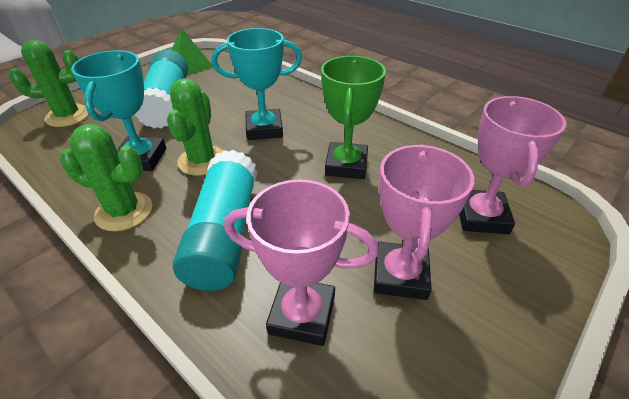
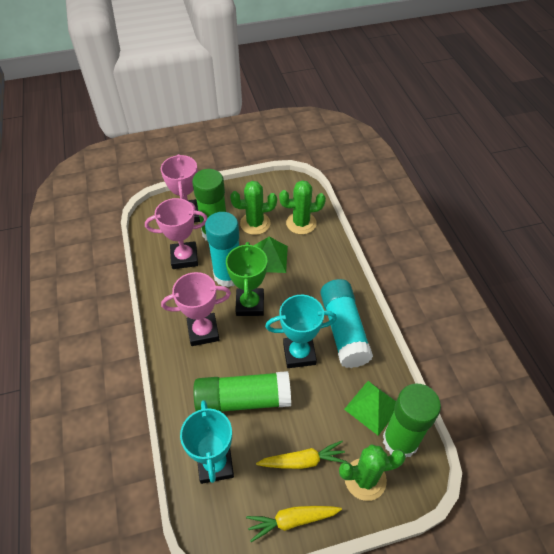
green glue stick: 0 -> 3
green pyramid: 1 -> 2
yellow carrot: 0 -> 2

